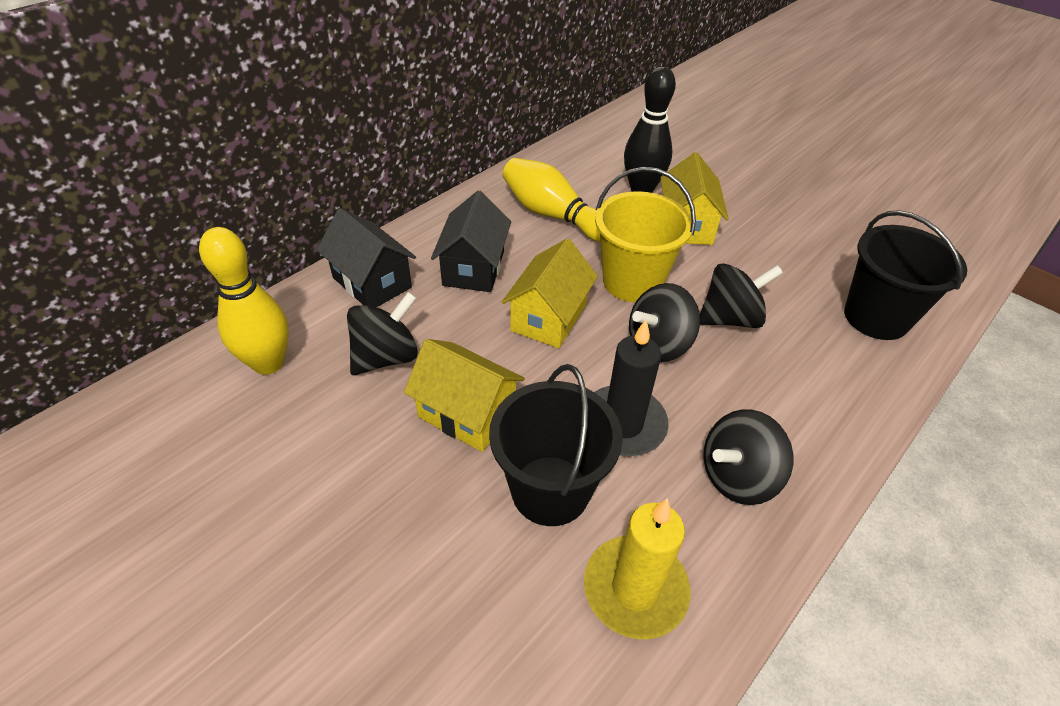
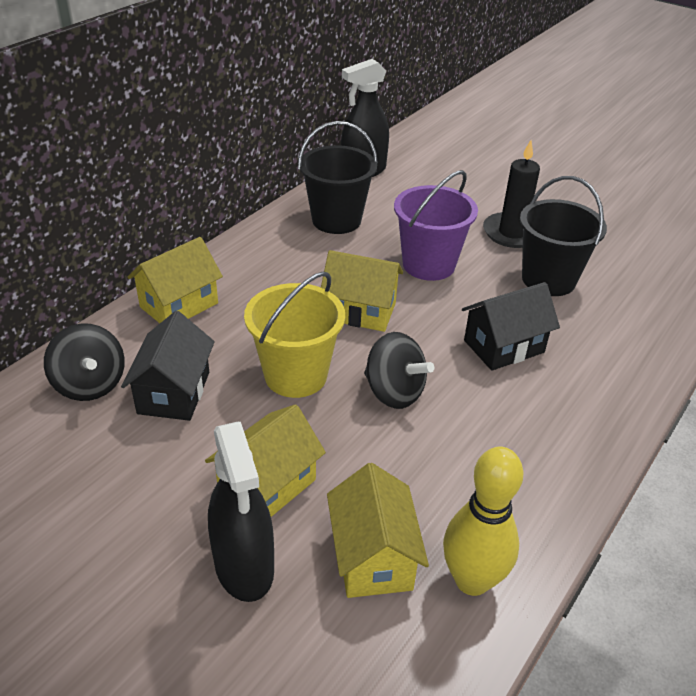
black bowling pin: 1 -> 0
black spinning top: 4 -> 2
black spray bottle: 0 -> 2
purple bucket: 0 -> 1
yellow bowling pin: 2 -> 1
yellow candle: 1 -> 0
yellow house: 3 -> 4

